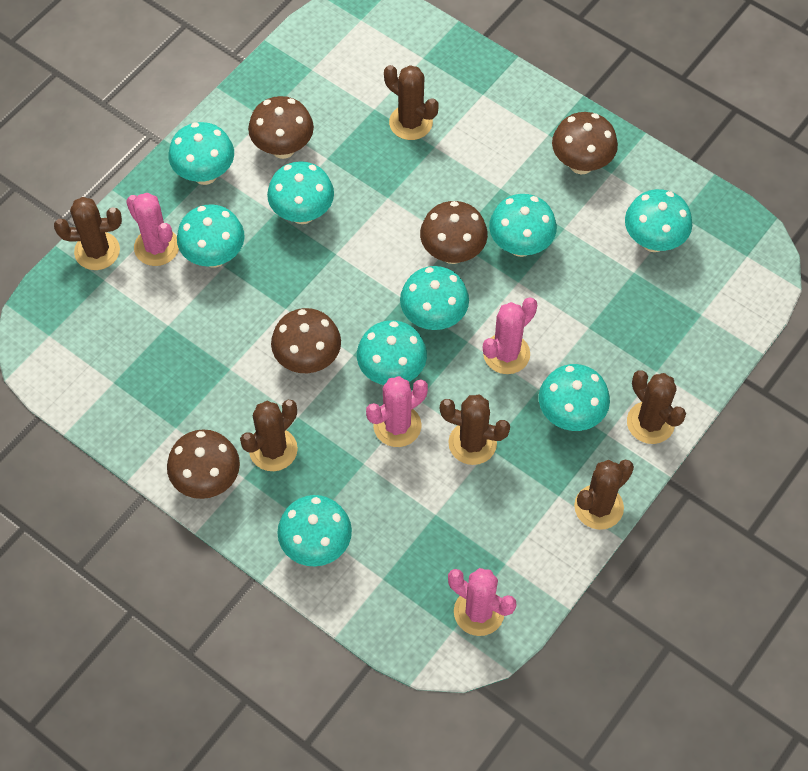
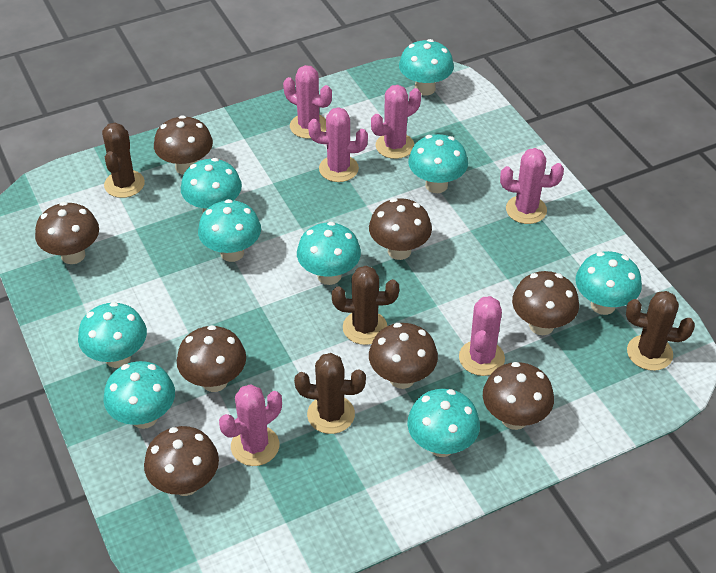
brown cactus: 6 -> 4
brown mushroom: 5 -> 8
pink cactus: 4 -> 6

